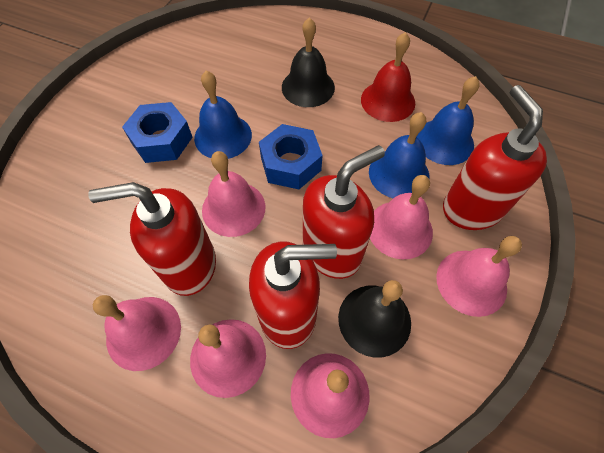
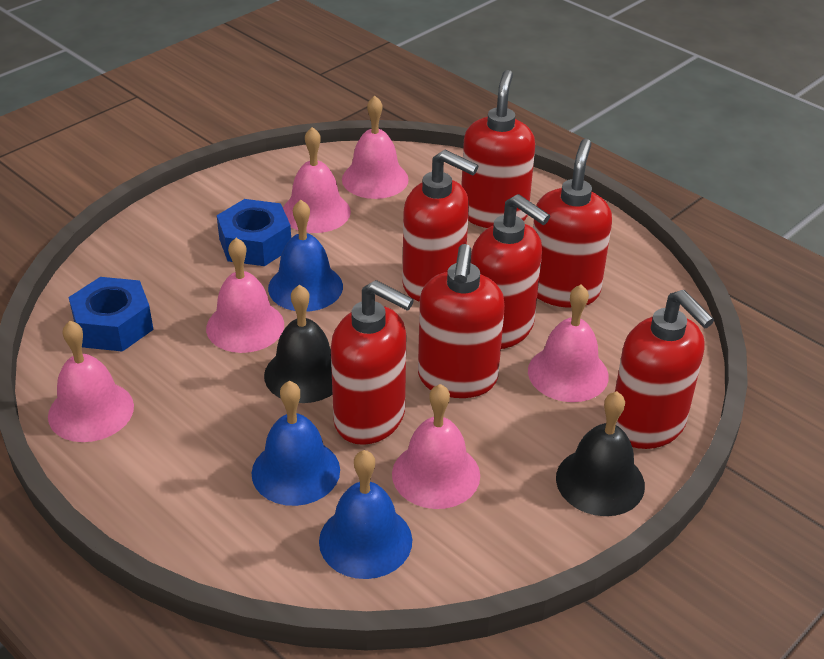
red bell: 1 -> 0
red soap dispenser: 4 -> 7

